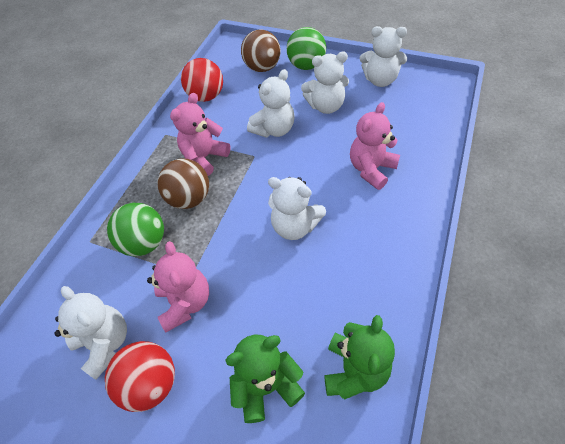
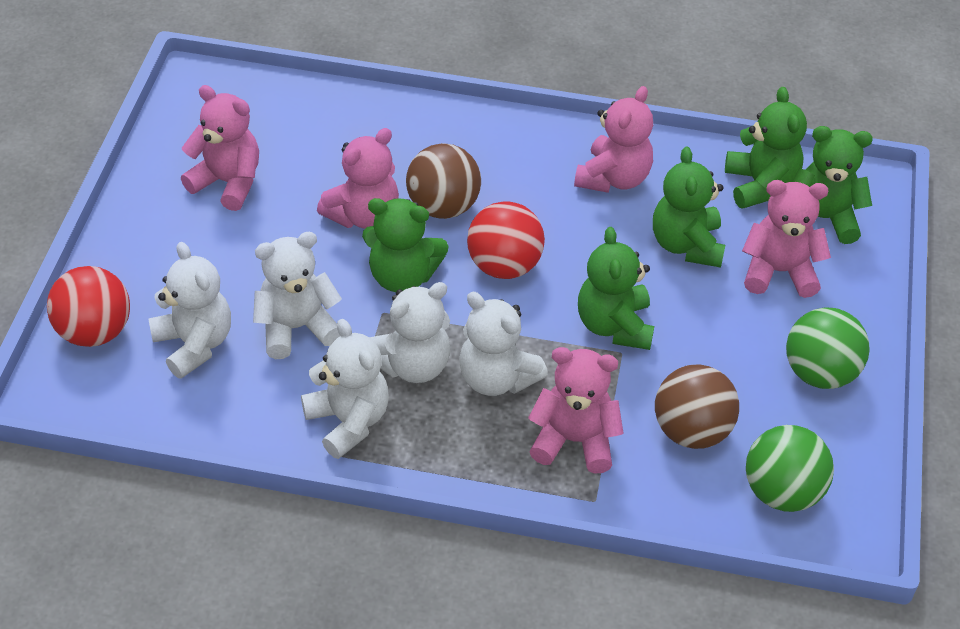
green teddy bear: 2 -> 5
pink teddy bear: 3 -> 5

